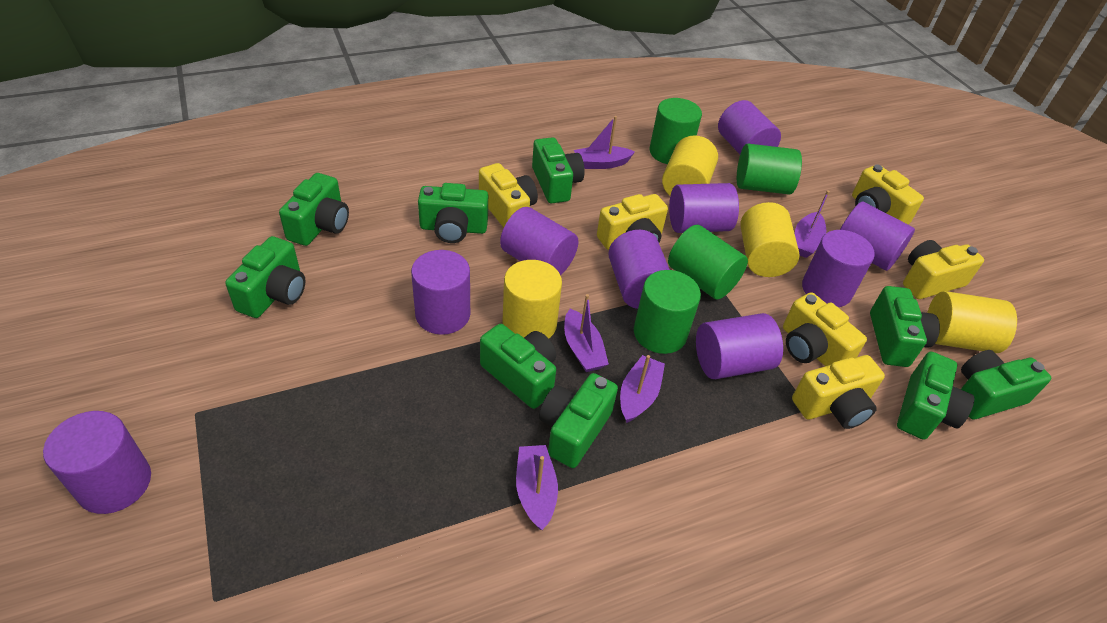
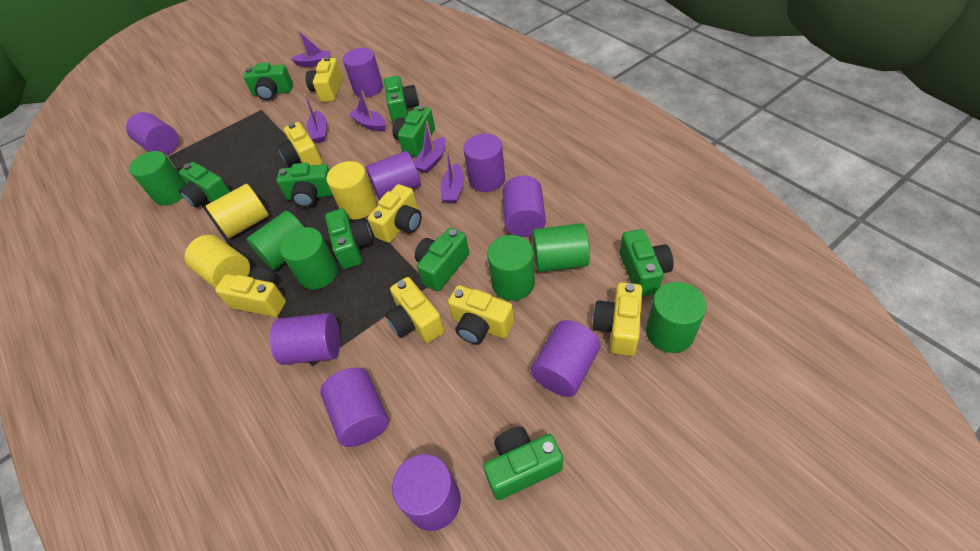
green cylinder: 4 -> 6
yellow camera: 6 -> 7
yellow cylinder: 4 -> 3

